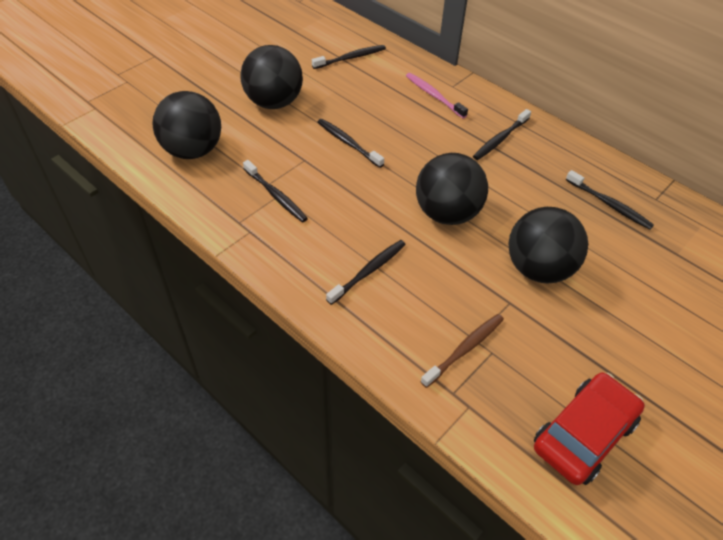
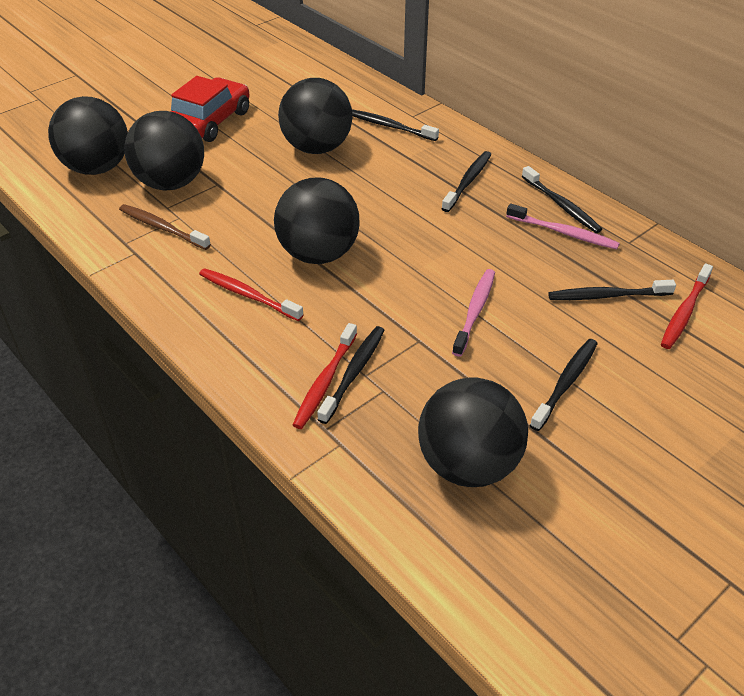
black ball: 4 -> 5
pink toothbrush: 1 -> 2
red toothbrush: 0 -> 3

